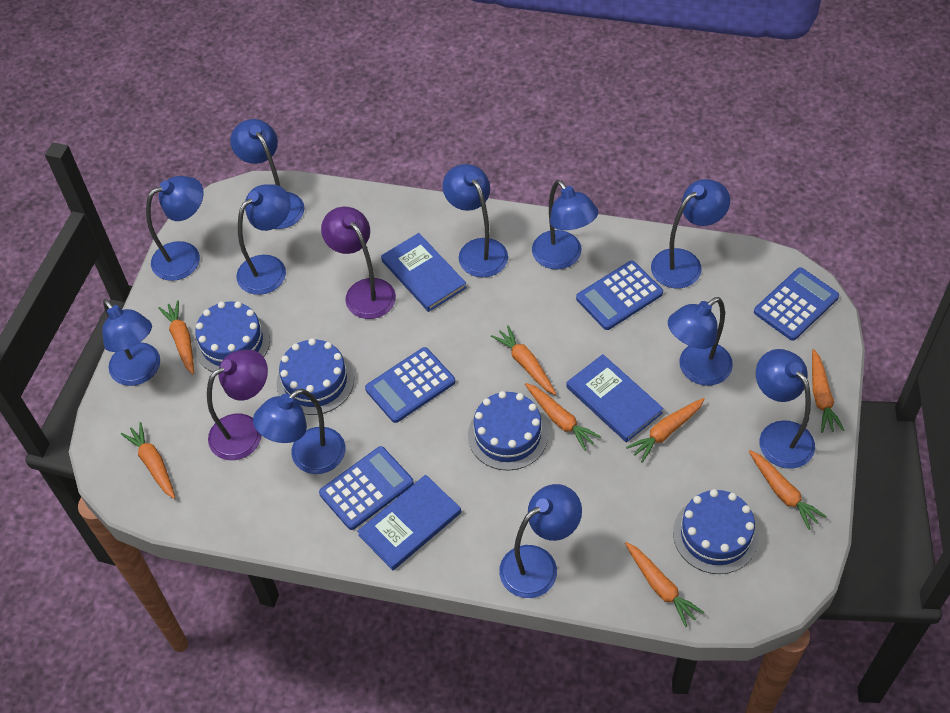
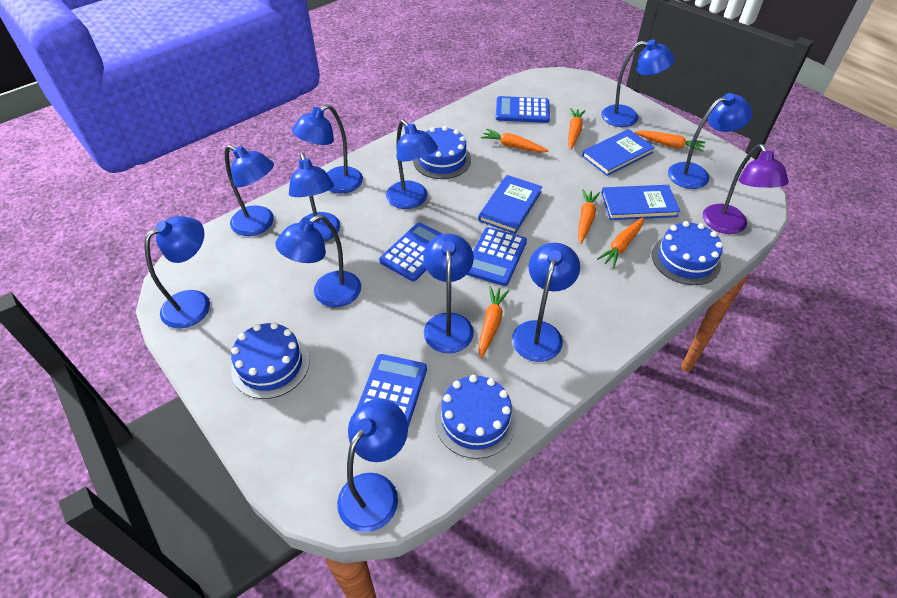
orange carrot: 8 -> 6
purple lamp: 2 -> 1

